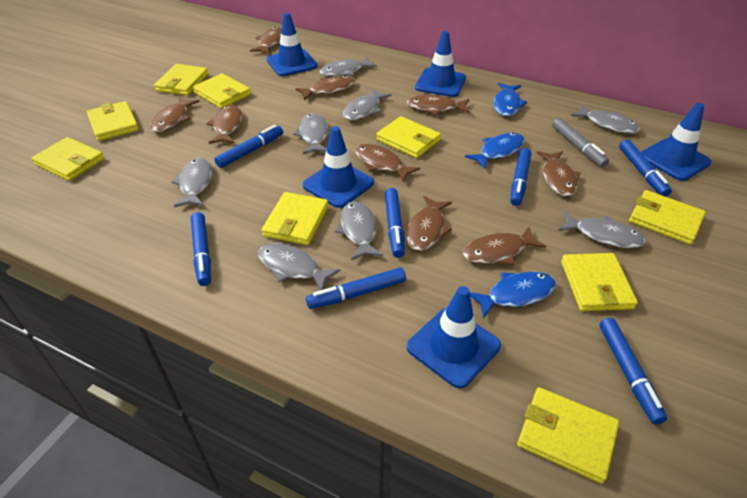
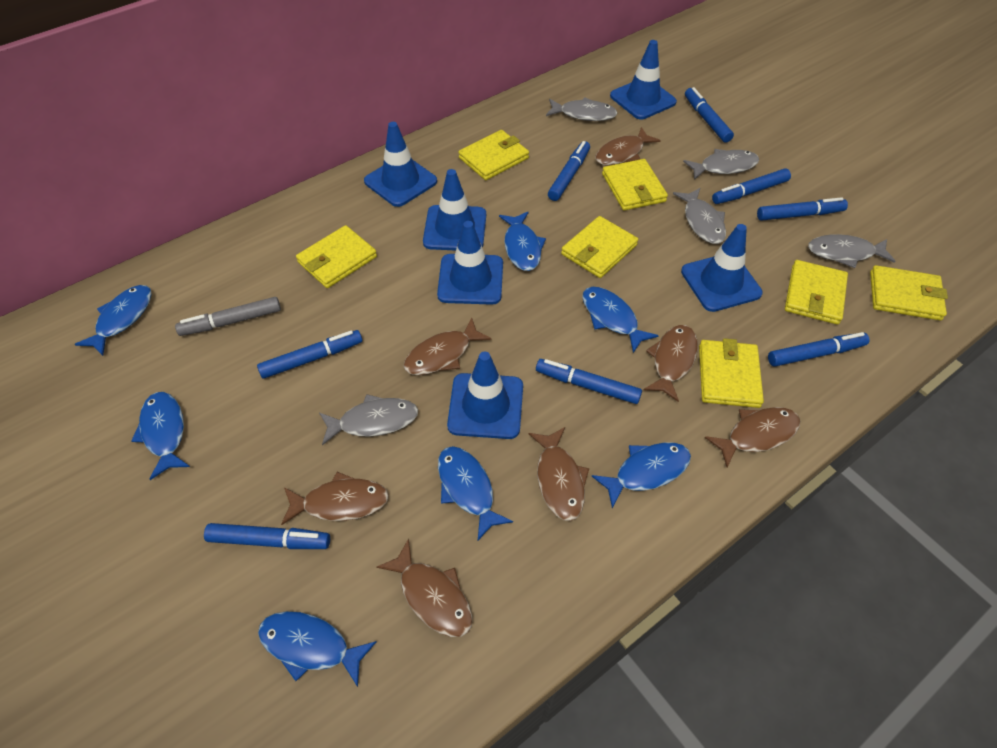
blue fish: 3 -> 7
blue marker: 7 -> 8
blue traffic cone: 5 -> 6
brown fish: 9 -> 7
grey fish: 8 -> 5
yellow wallet: 9 -> 7

